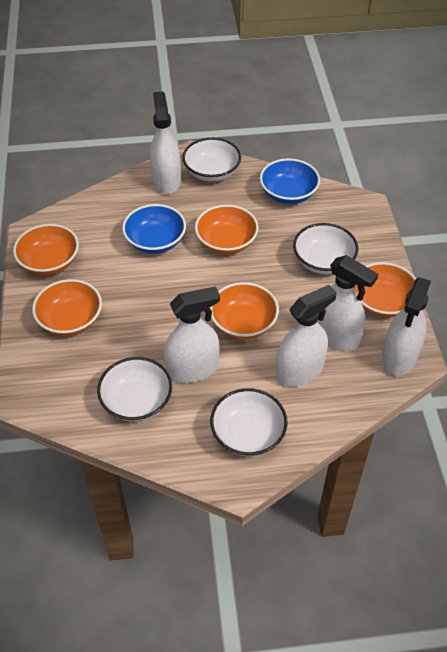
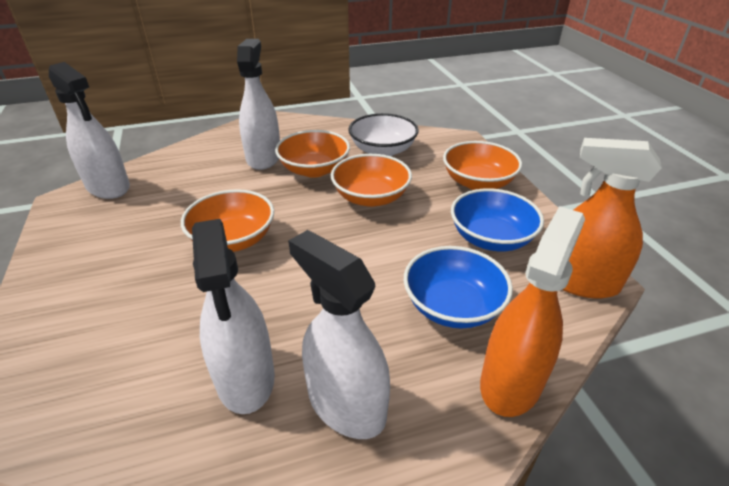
orange bowl: 5 -> 4
orange spray bottle: 0 -> 2
white bowl: 4 -> 1
white spray bottle: 5 -> 4

